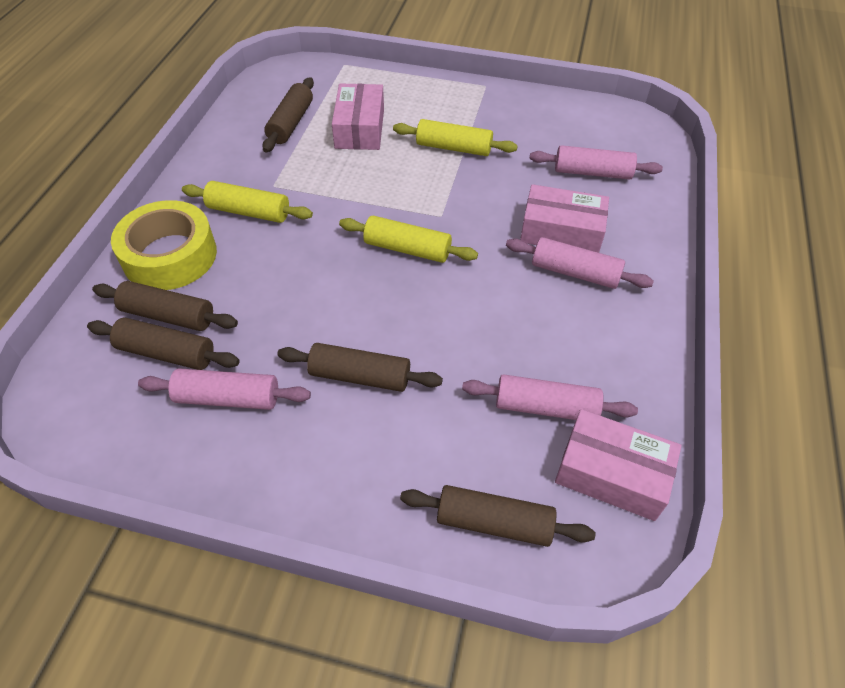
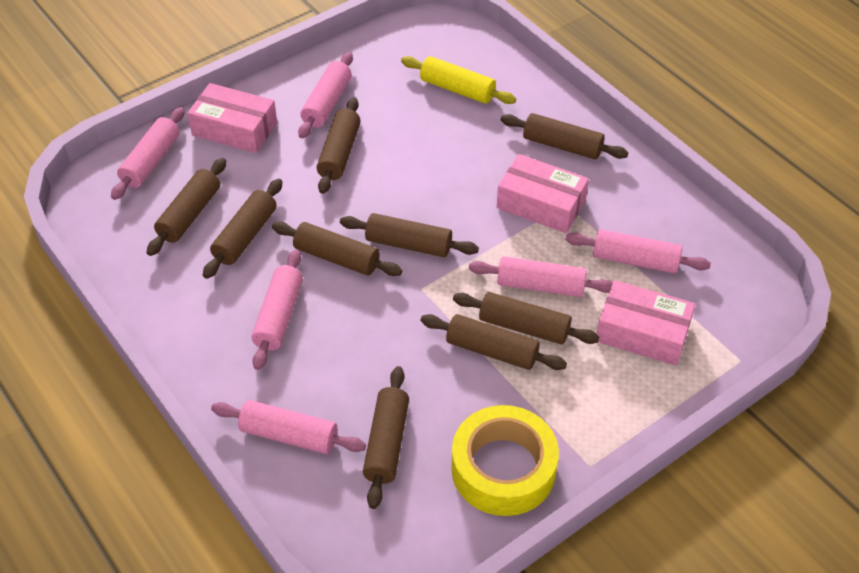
brown rolling pin: 5 -> 9
pink rolling pin: 4 -> 6
yellow rolling pin: 3 -> 1

